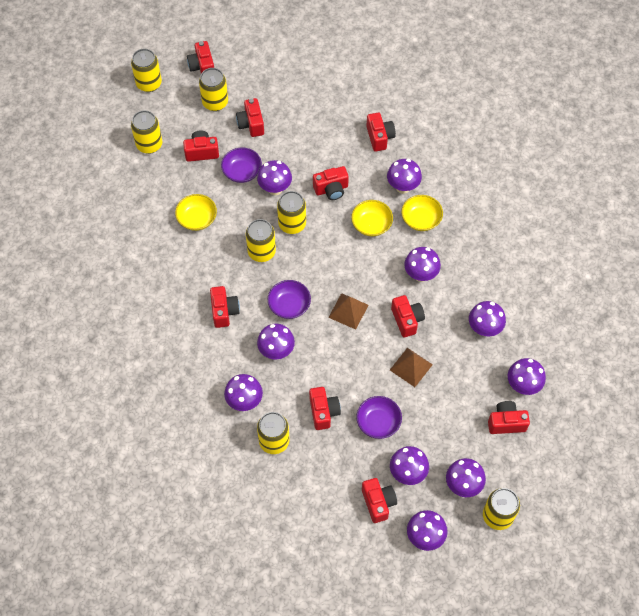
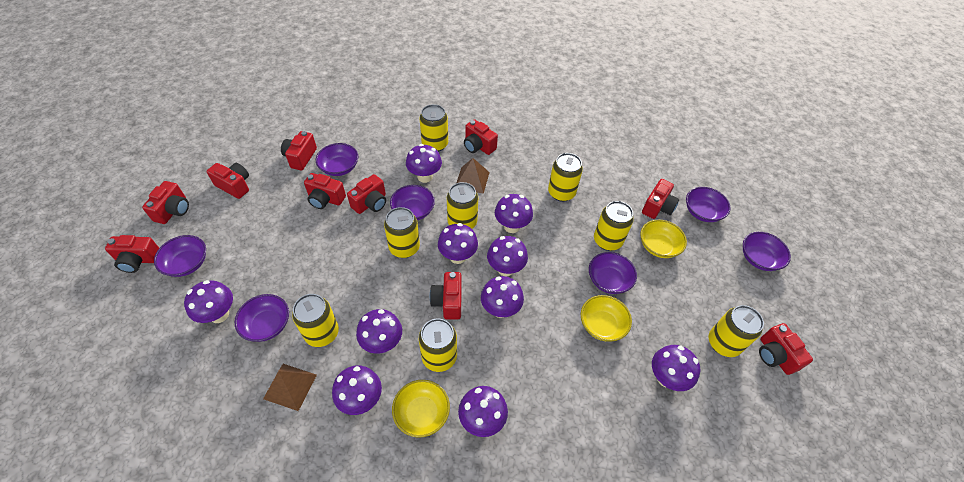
purple bowl: 3 -> 7
yellow can: 7 -> 8

